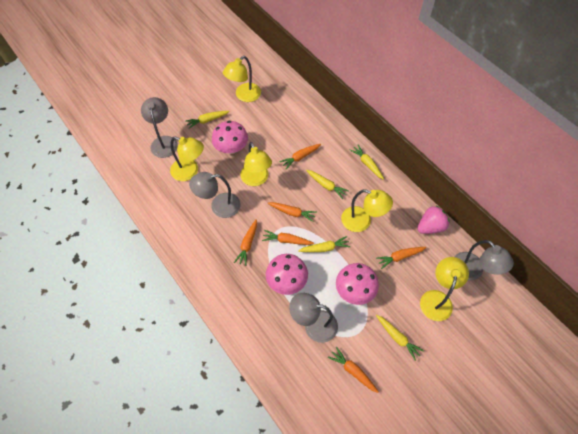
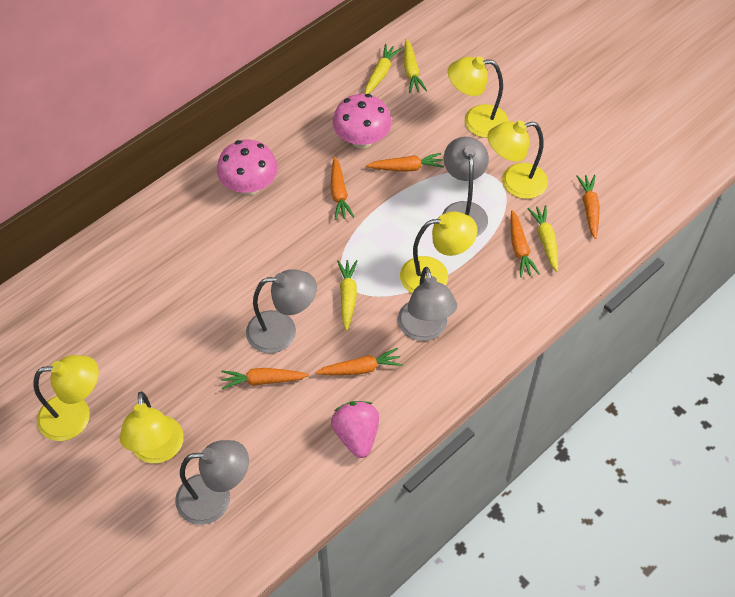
pink mushroom: 3 -> 2
yellow carrot: 5 -> 4

